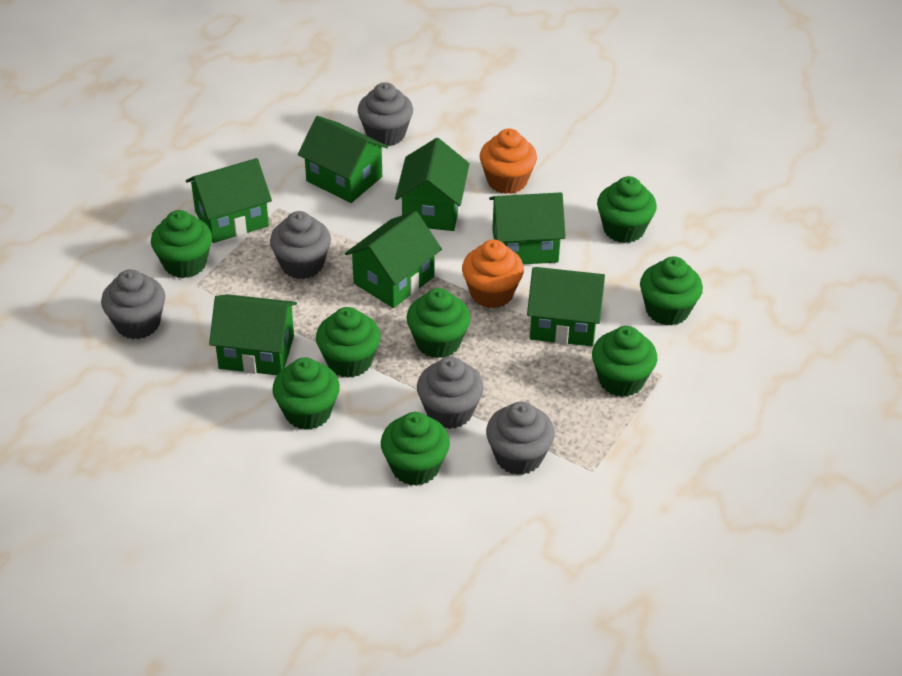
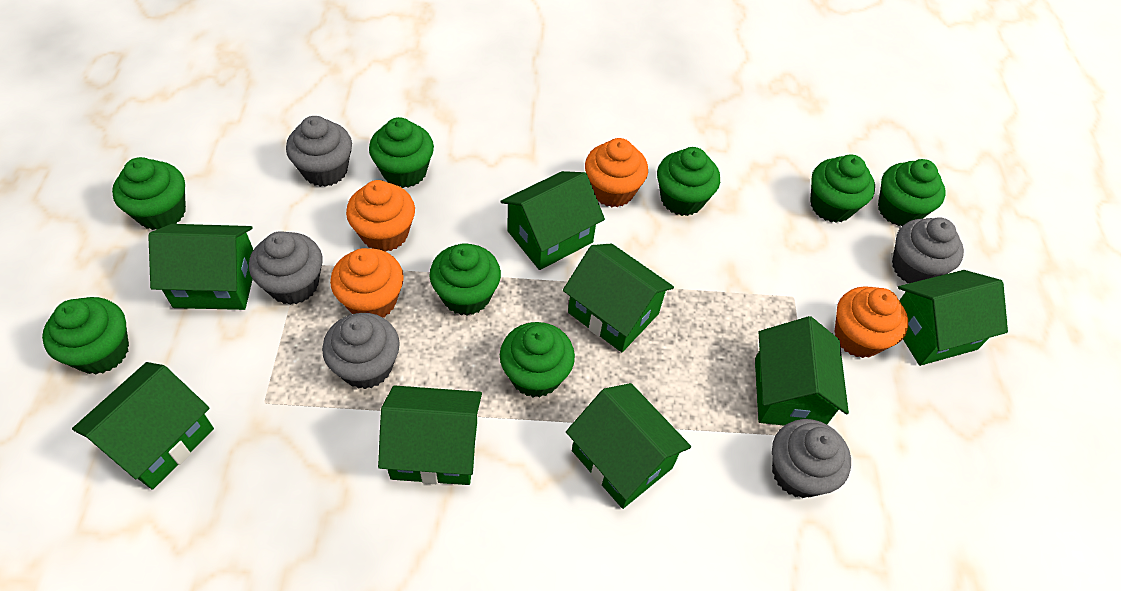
green house: 7 -> 8
orange cupcake: 2 -> 4

